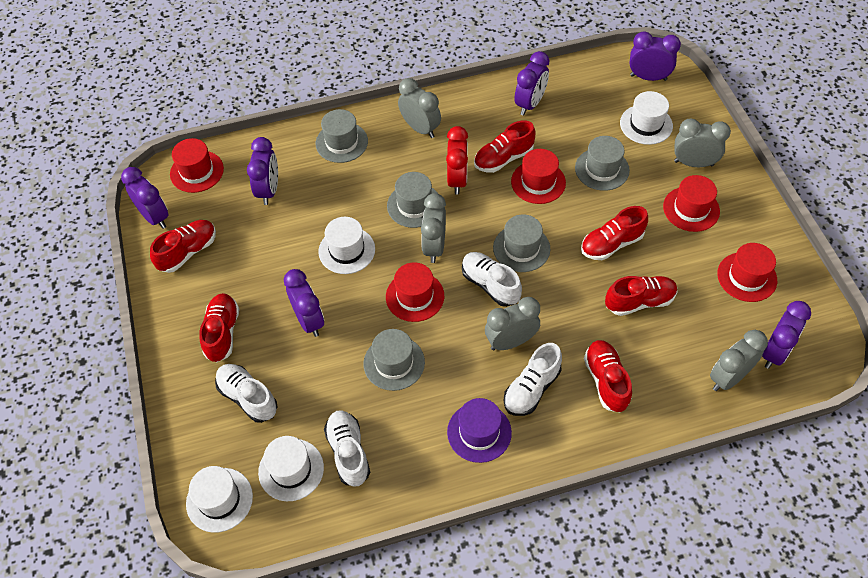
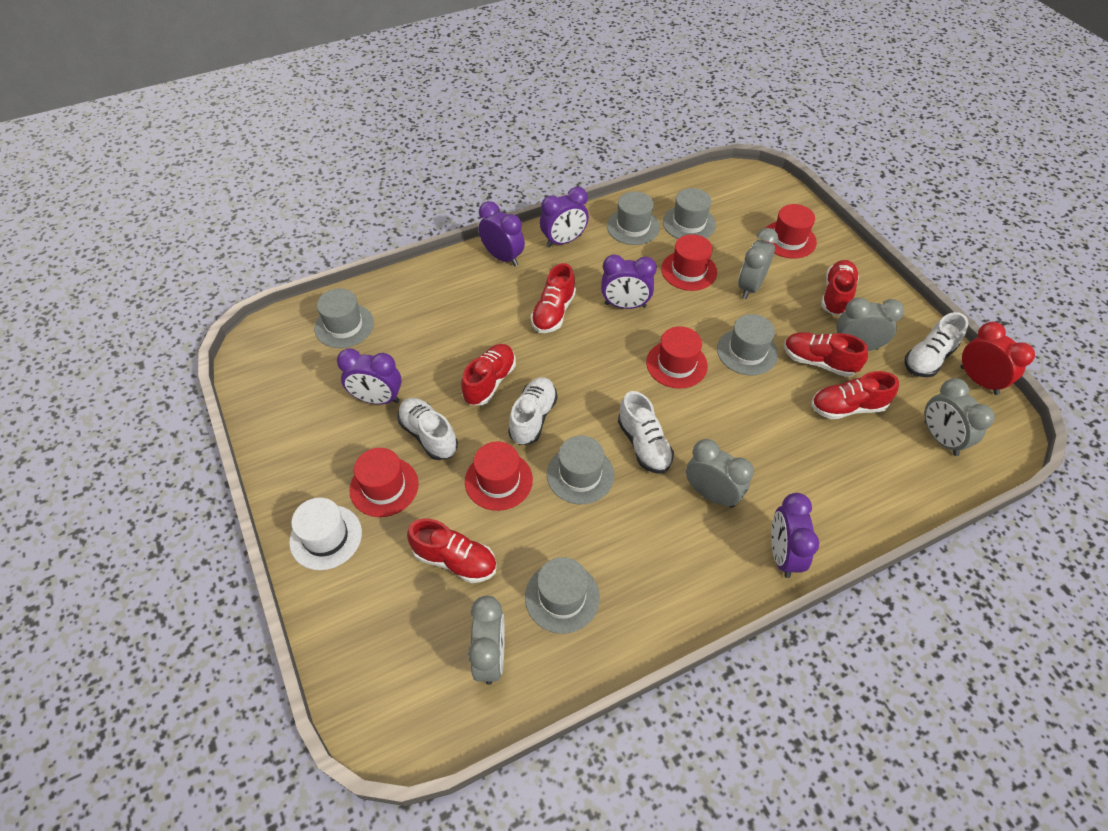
grey hat: 5 -> 6
purple clock: 6 -> 5
purple hat: 1 -> 0
white hat: 4 -> 1

